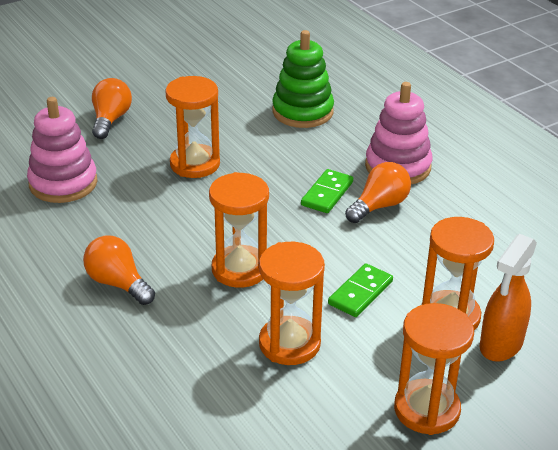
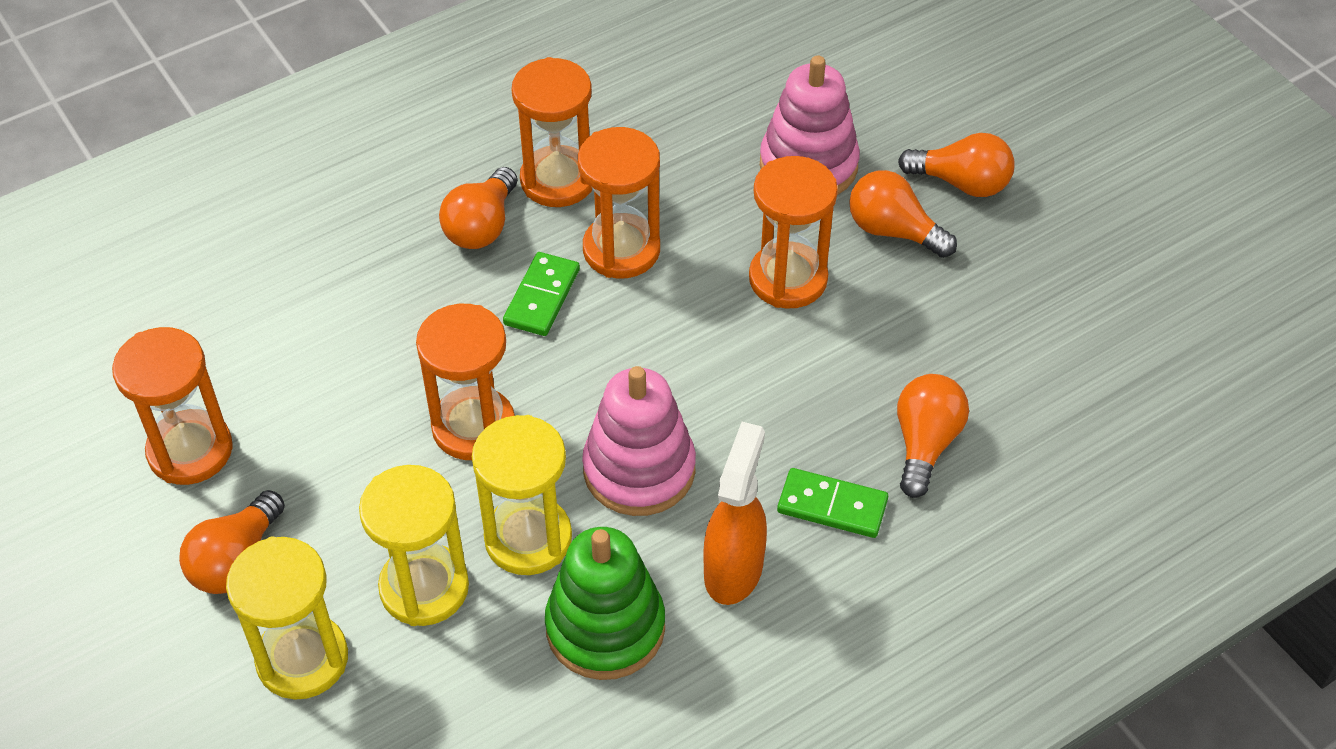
orange light bulb: 3 -> 5
yellow hourglass: 0 -> 3

